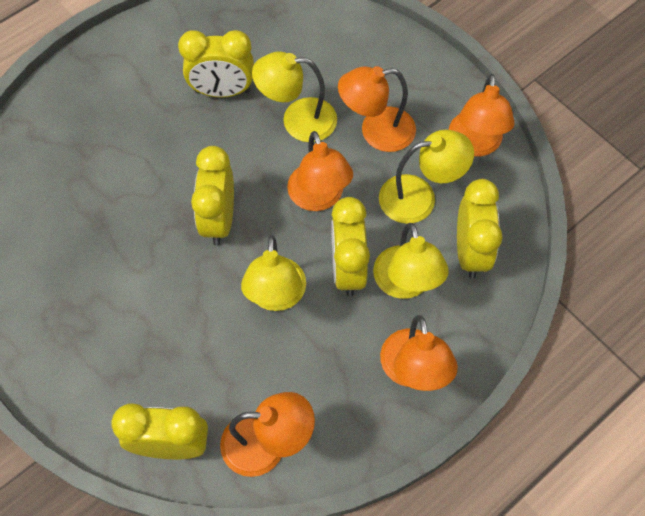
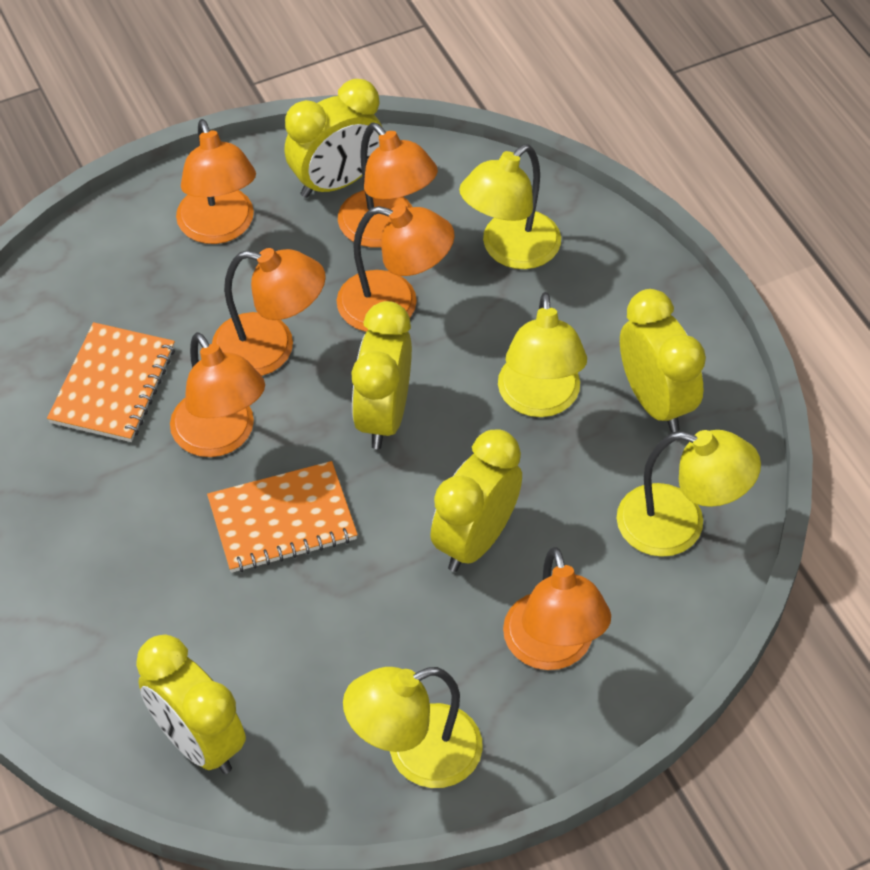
orange lamp: 5 -> 6
orange notebook: 0 -> 2

